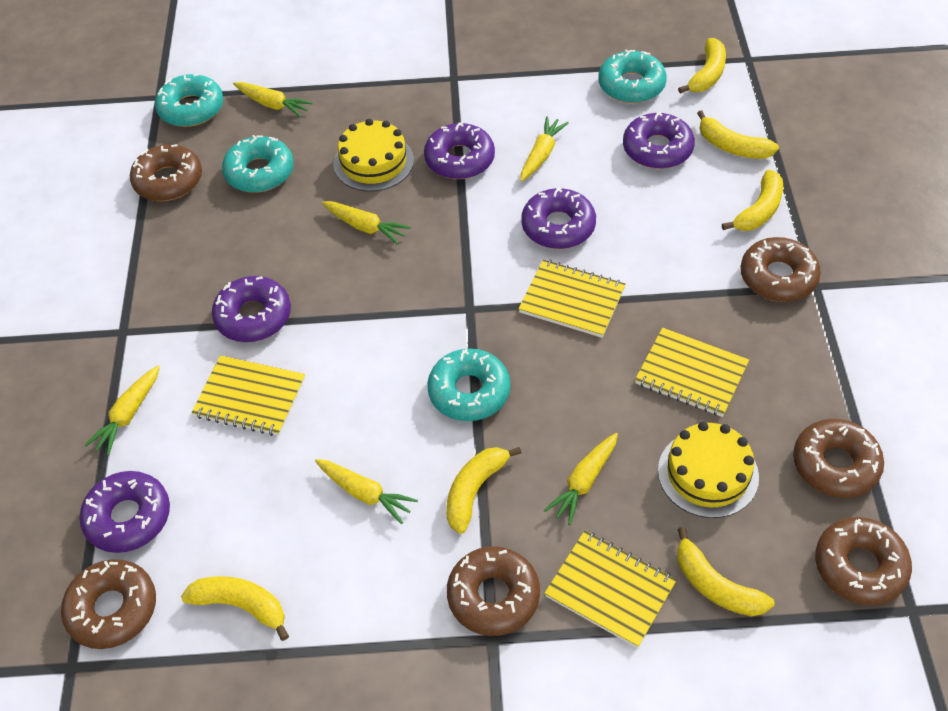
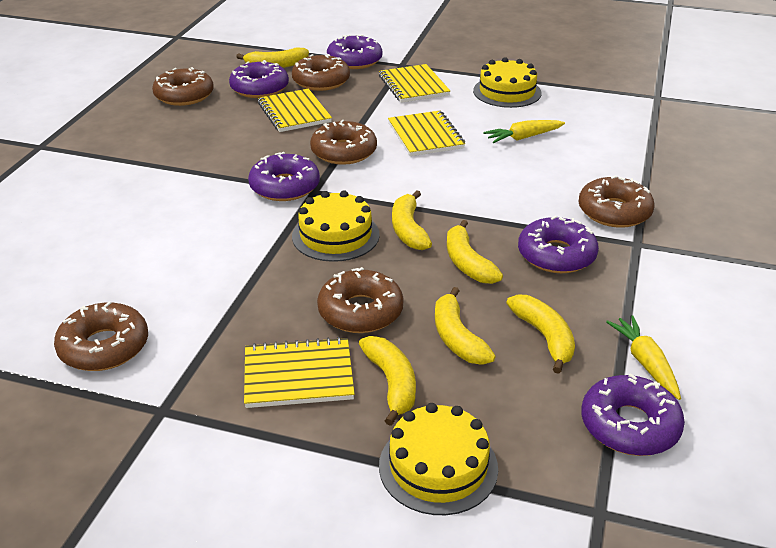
turquoise donut: 4 -> 0
yellow cake: 2 -> 3
yellow carrot: 6 -> 2

